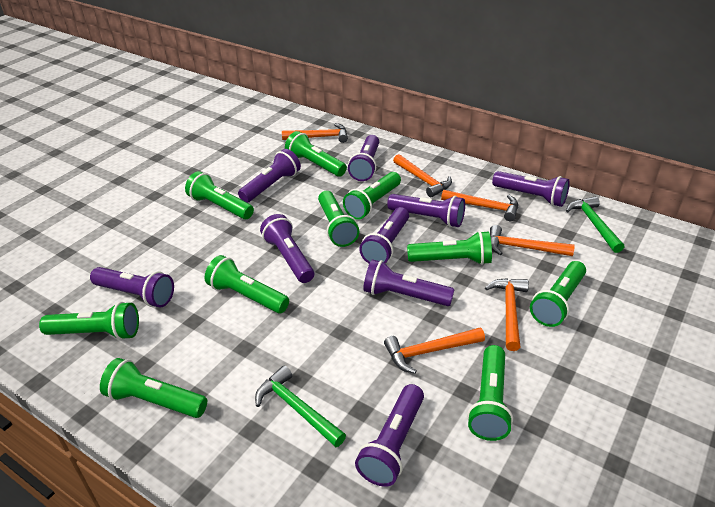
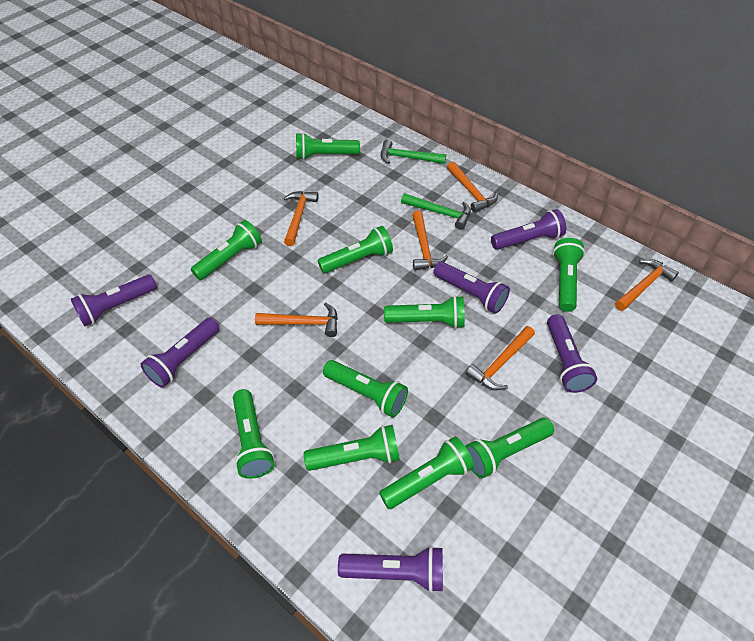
purple flashlight: 9 -> 6

